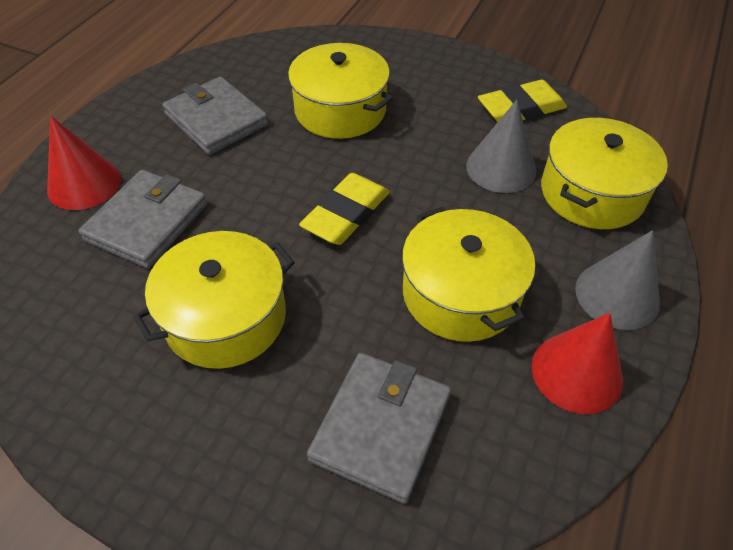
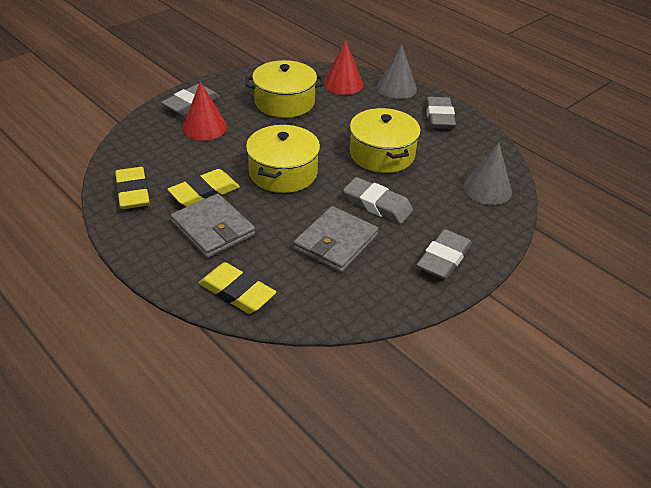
grey eraser: 0 -> 4
grey wallet: 3 -> 2
yellow eraser: 2 -> 3
yellow pot: 4 -> 3

